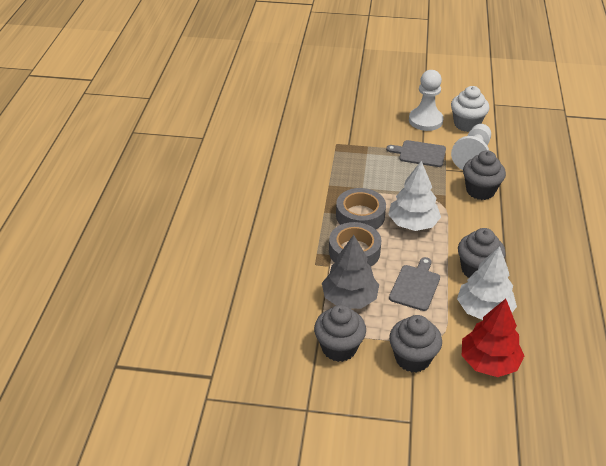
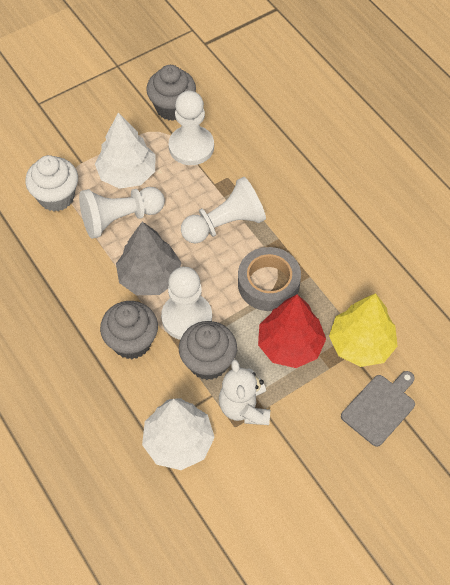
grey cupcake: 4 -> 3
grey cutting board: 2 -> 1
grey tape: 2 -> 1
white pawn: 2 -> 4
white teddy bear: 0 -> 1
yellow tree: 0 -> 1

